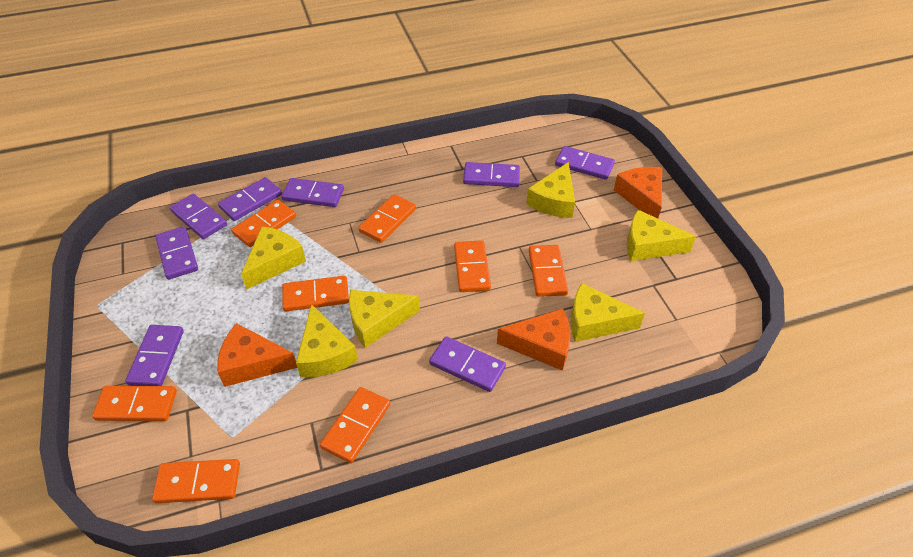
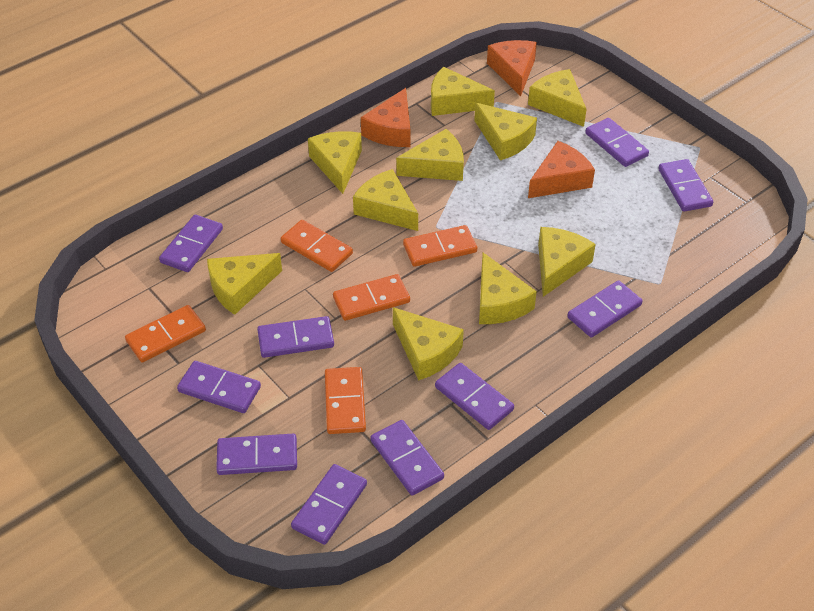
orange domino: 8 -> 5
purple domino: 8 -> 10
yellow cheese: 6 -> 10

